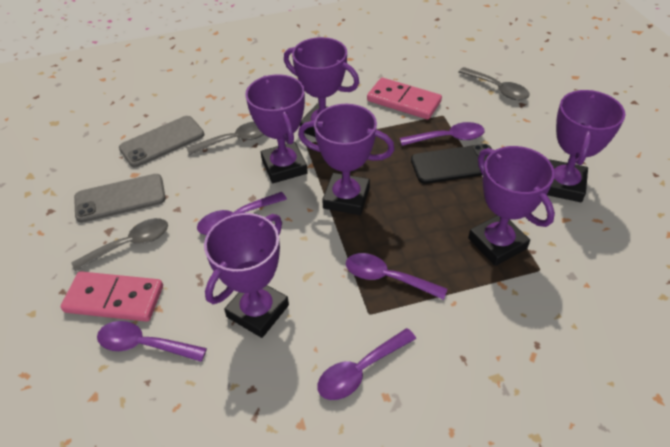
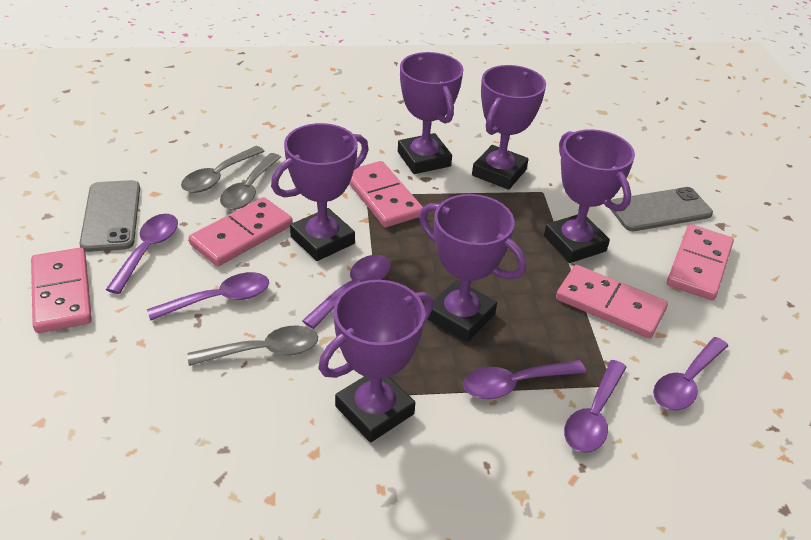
black phone: 1 -> 0
pink domino: 2 -> 5
purple spoon: 5 -> 6

